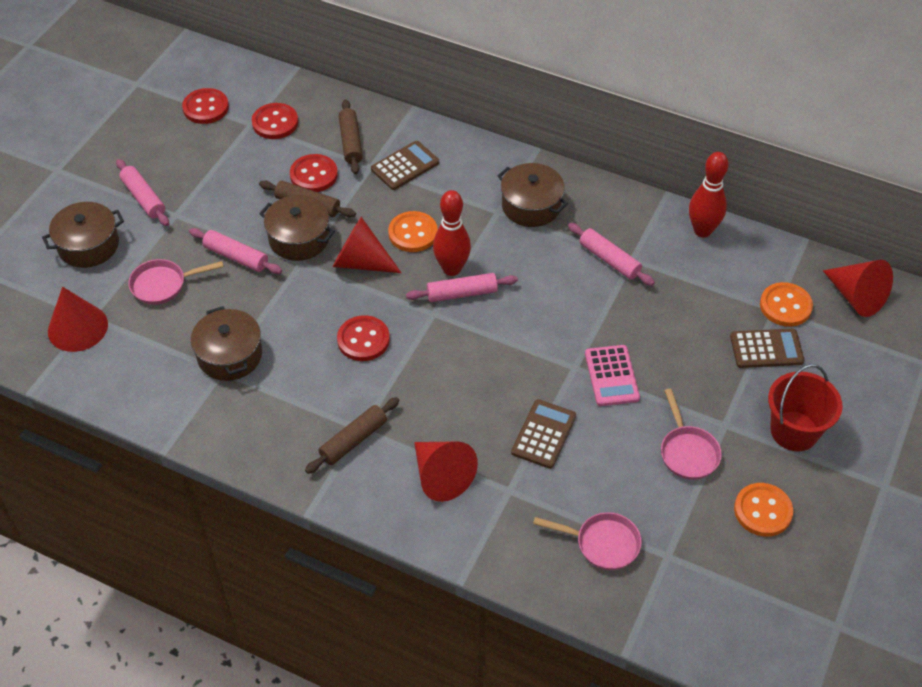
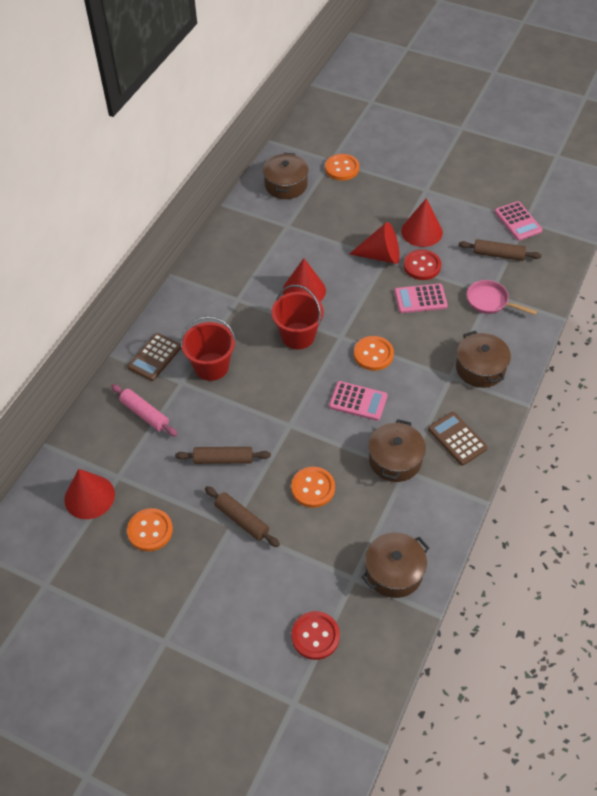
brown calculator: 3 -> 2
orange button: 3 -> 4
pink calculator: 1 -> 3
pink pan: 3 -> 1
pink rolling pin: 4 -> 1
red bowling pin: 2 -> 0
red bucket: 1 -> 2
red button: 4 -> 2

